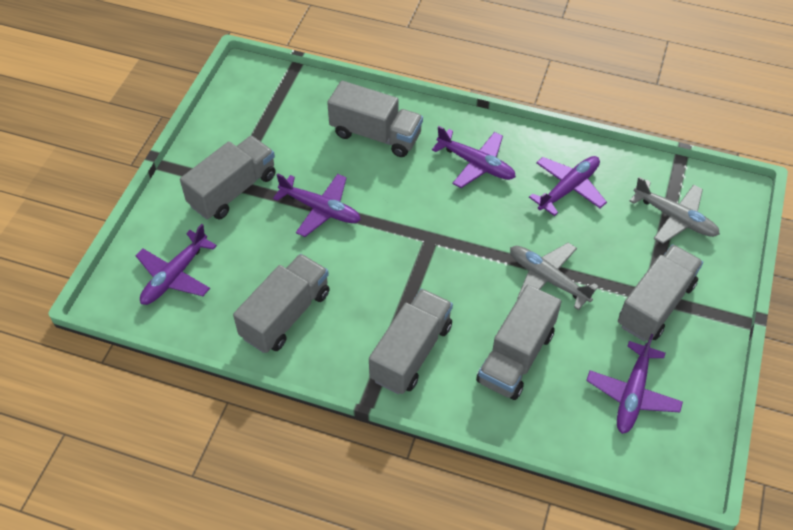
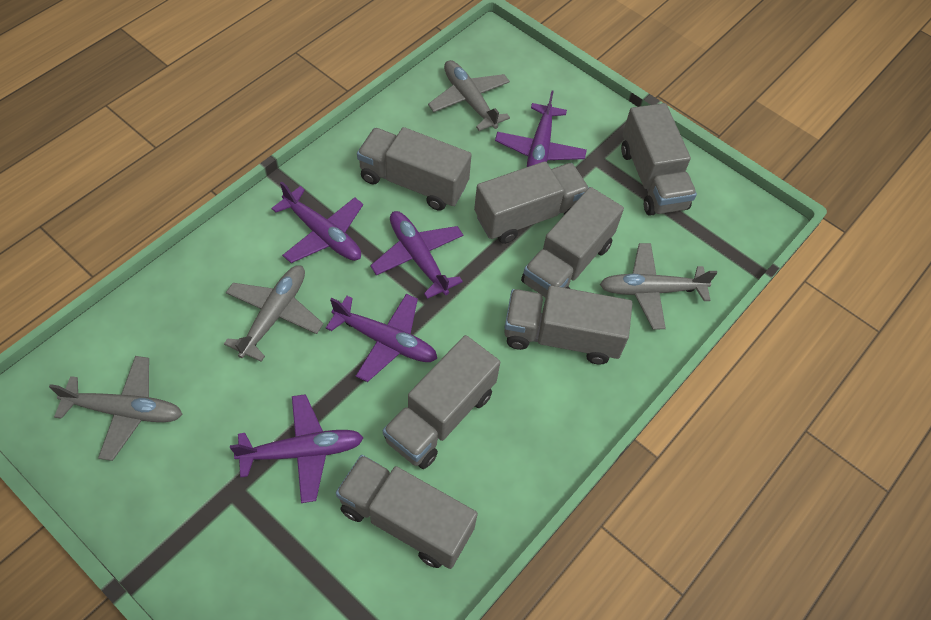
grey plane: 2 -> 4
grey truck: 6 -> 7

